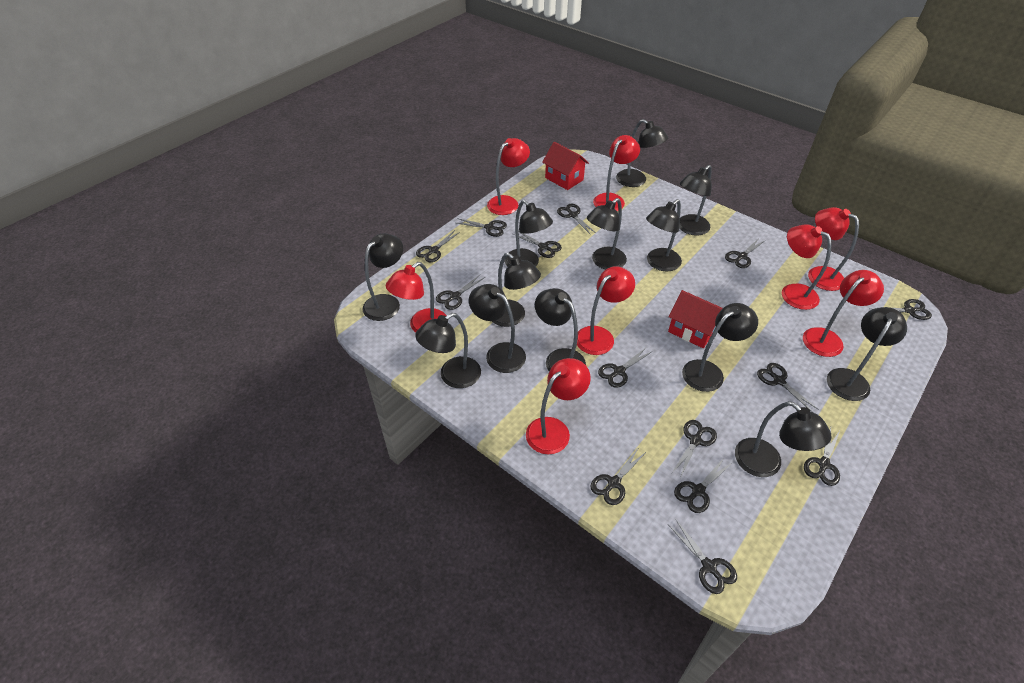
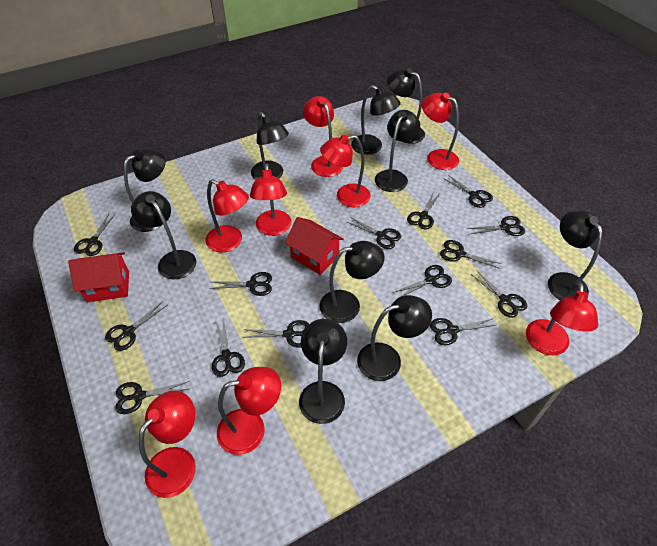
black lamp: 13 -> 10

